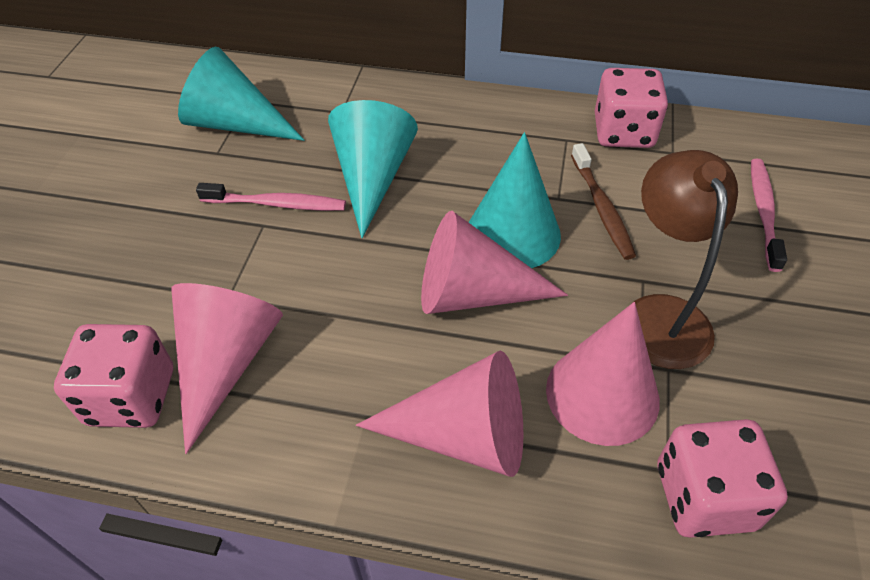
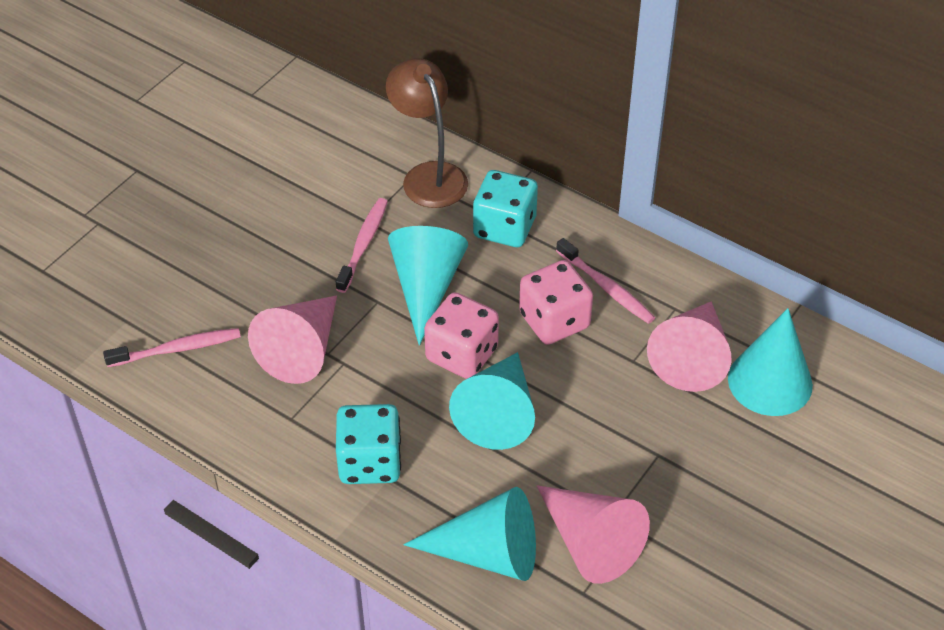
brown toothbrush: 1 -> 0
pink cone: 4 -> 3
pink dice: 3 -> 2
pink toothbrush: 2 -> 3
turquoise cone: 3 -> 4
turquoise dice: 0 -> 2

